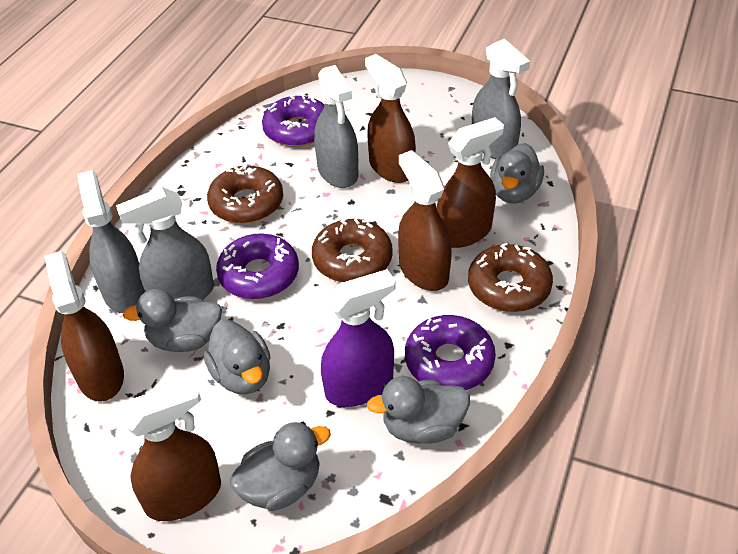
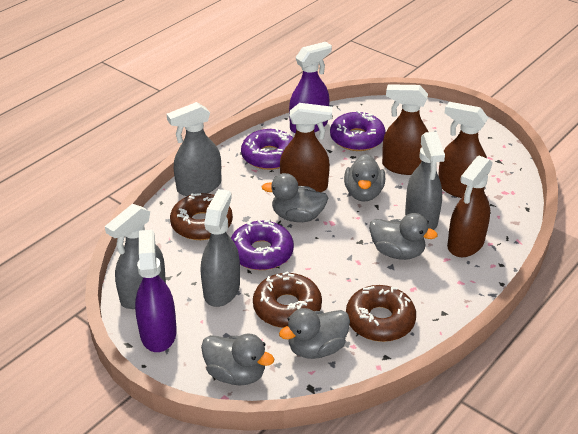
brown spray bottle: 5 -> 4
purple spray bottle: 1 -> 2

